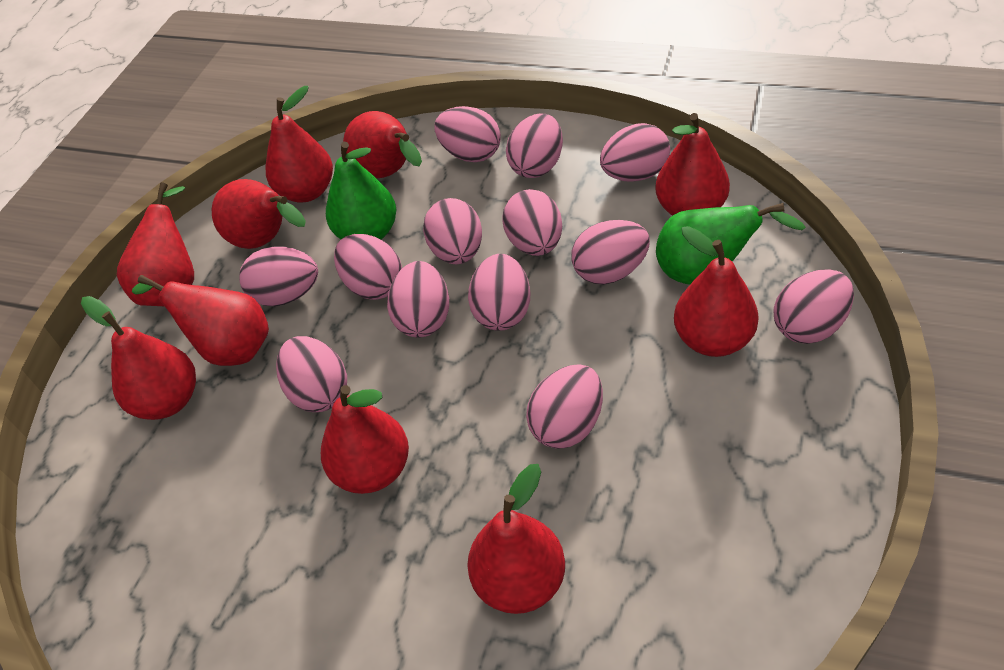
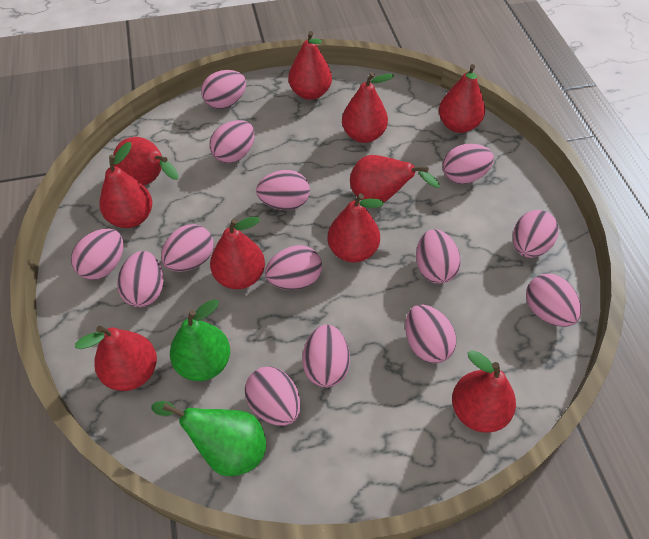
pink egg: 13 -> 14

